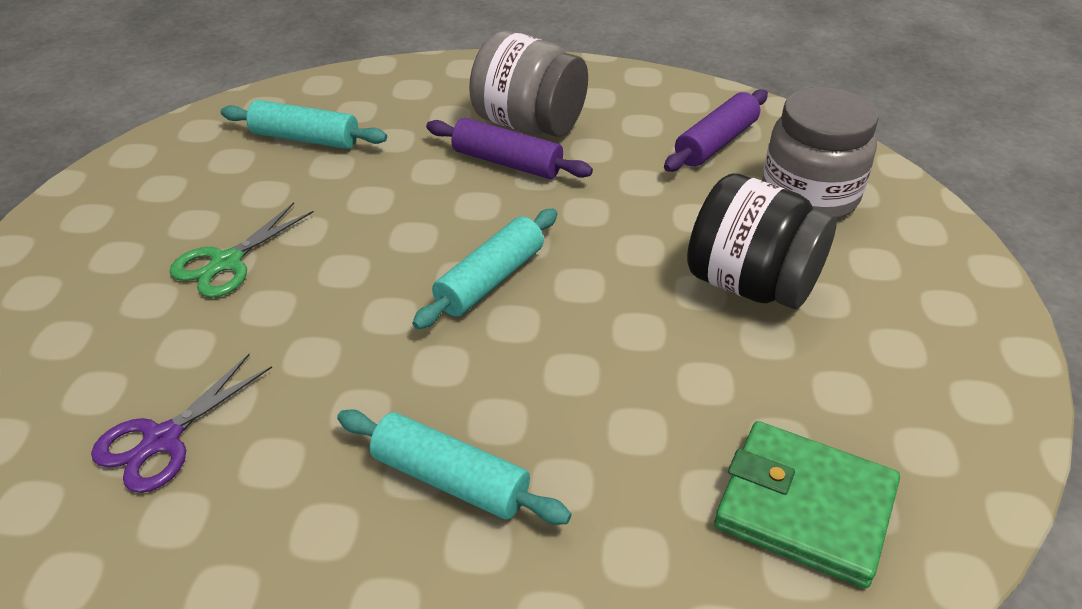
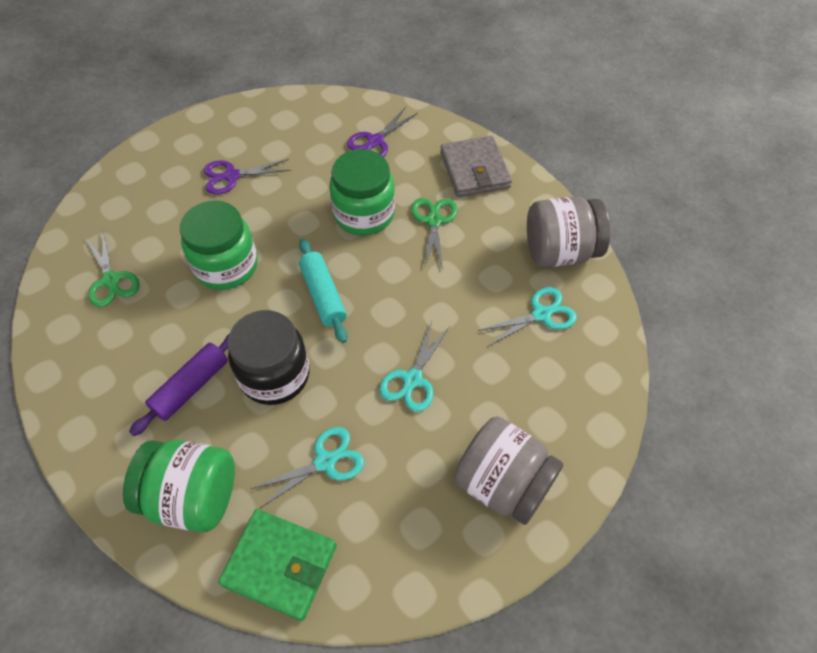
green jar: 0 -> 3
green scissors: 1 -> 2
grey wallet: 0 -> 1
purple rolling pin: 2 -> 1
purple scissors: 1 -> 2
turquoise rolling pin: 3 -> 1
turquoise scissors: 0 -> 3

